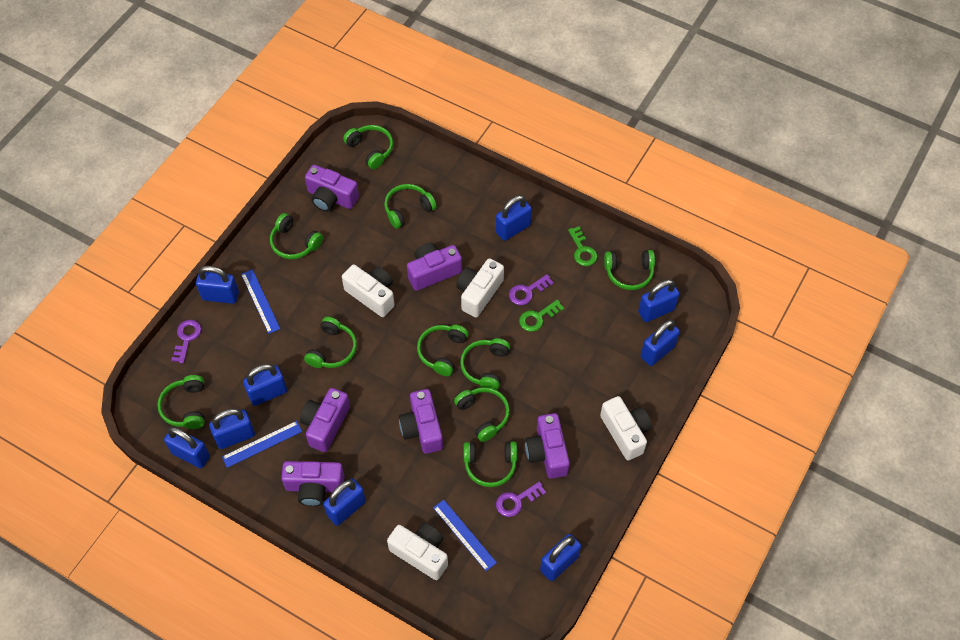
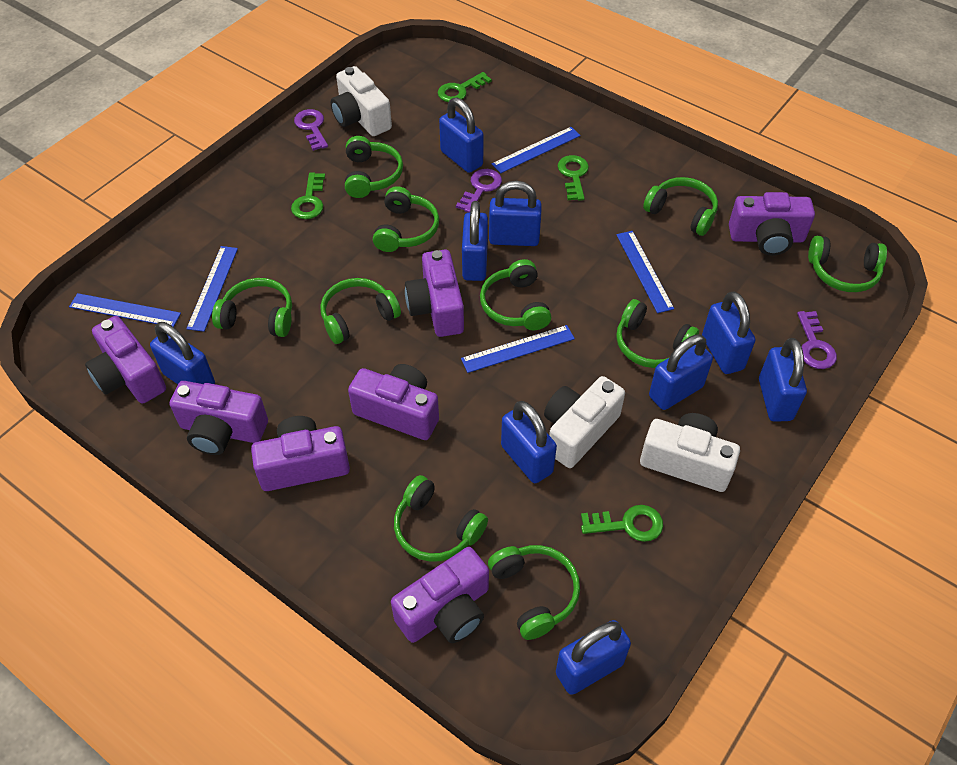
blue ruler: 3 -> 5
green key: 2 -> 4
purple camera: 6 -> 7
white camera: 4 -> 3

